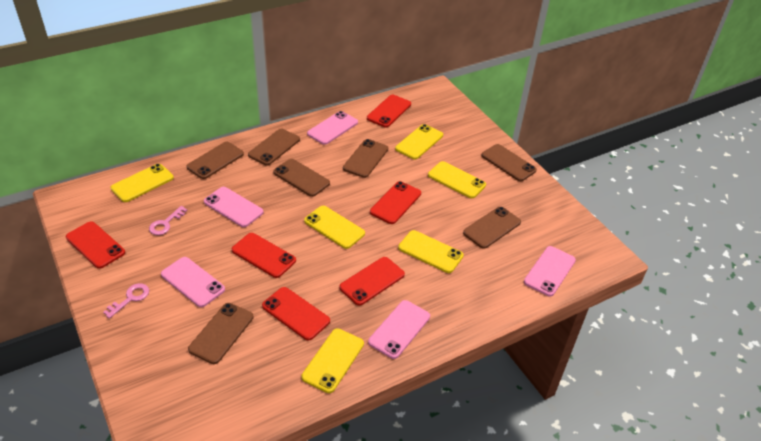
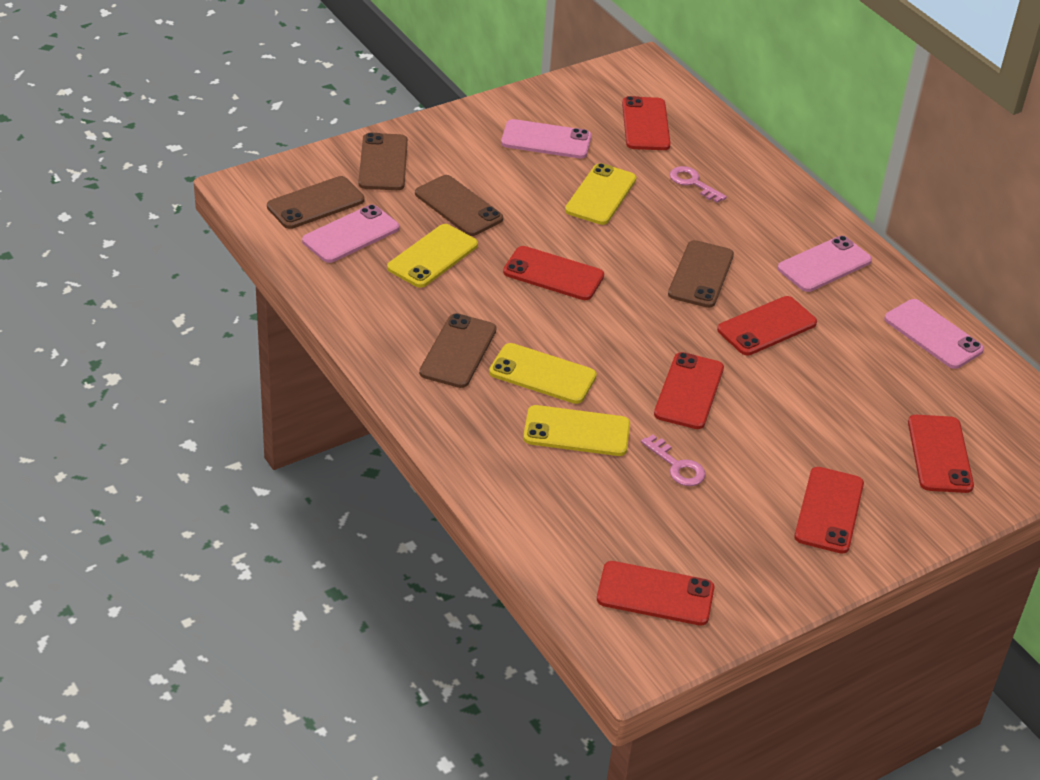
brown phone: 7 -> 5
pink phone: 5 -> 4
red phone: 6 -> 7
yellow phone: 6 -> 4

